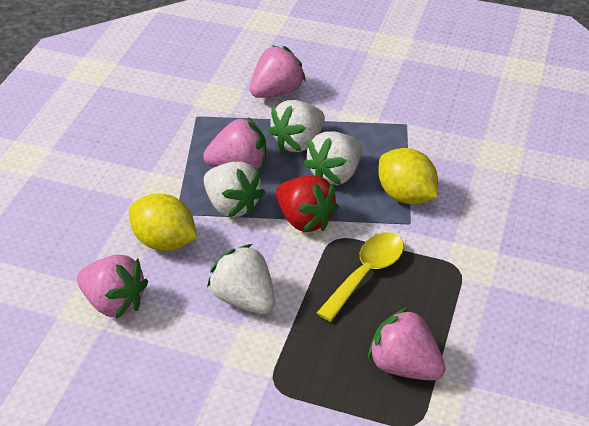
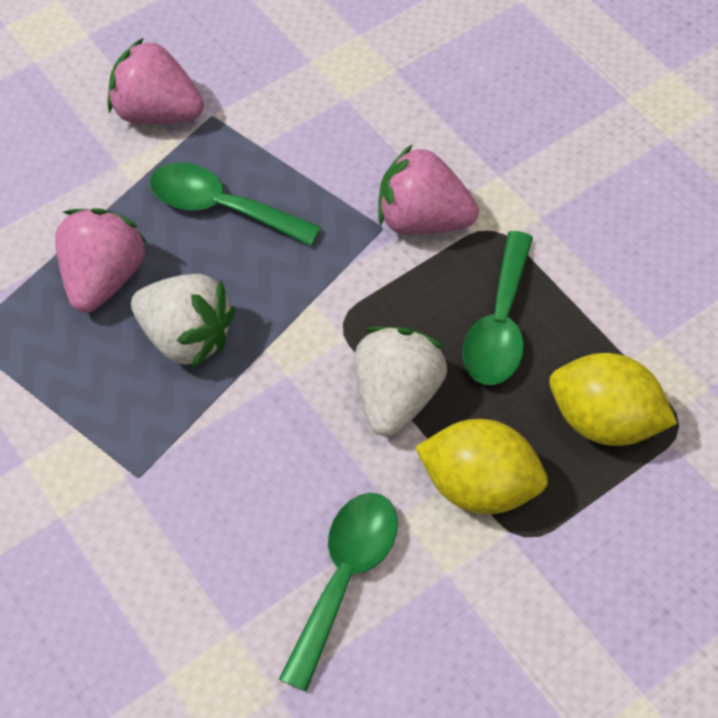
green spoon: 0 -> 3
pink strawberry: 4 -> 3
red strawberry: 1 -> 0
white strawberry: 4 -> 2
yellow spoon: 1 -> 0

